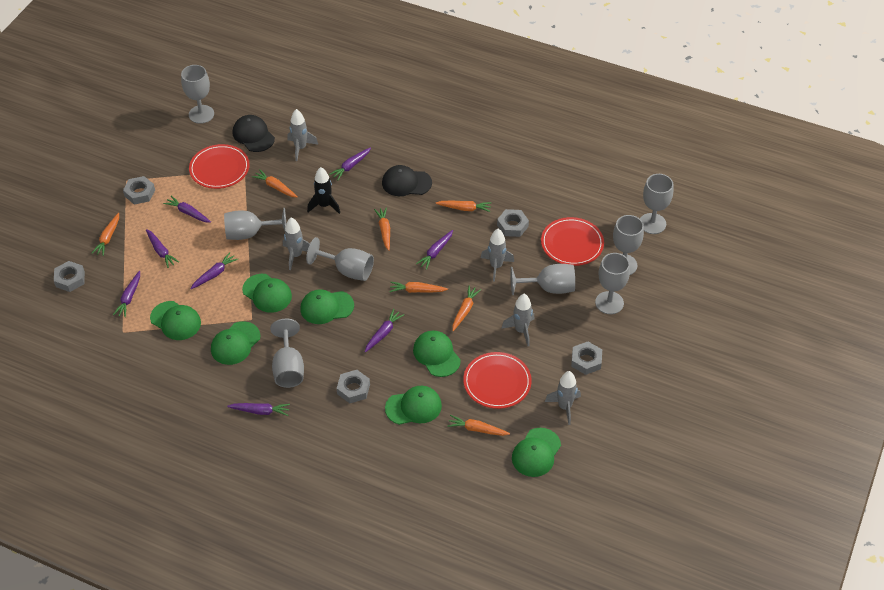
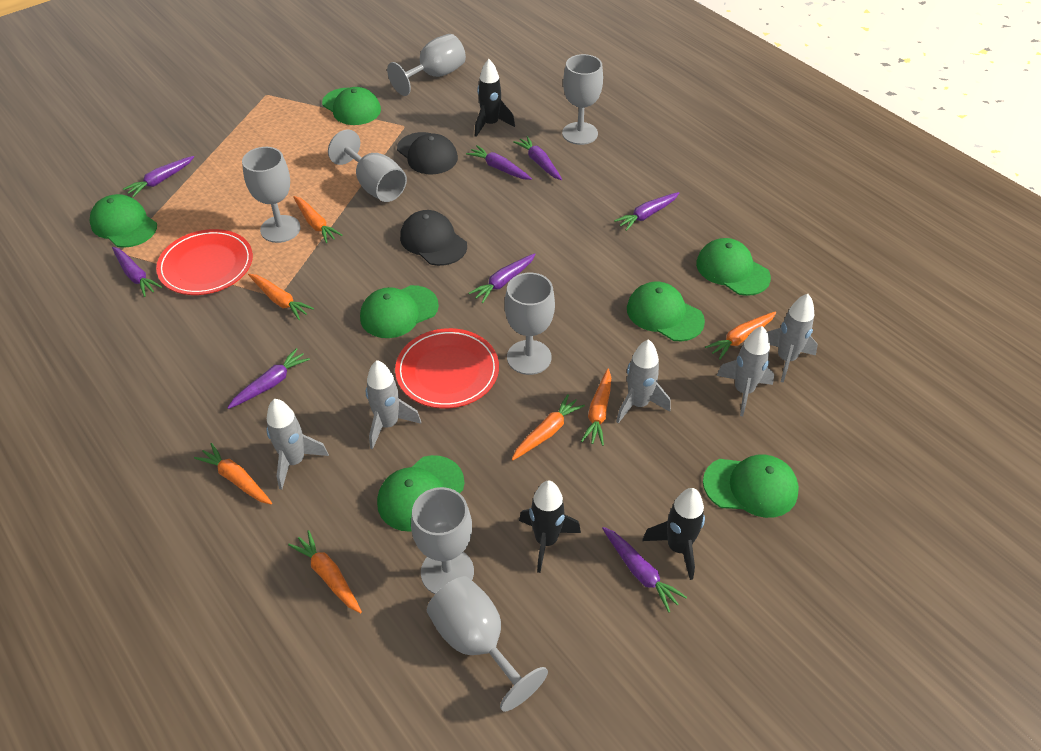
black rocket: 1 -> 3
grey goblet: 8 -> 7
grey nut: 5 -> 0
red plate: 3 -> 2

